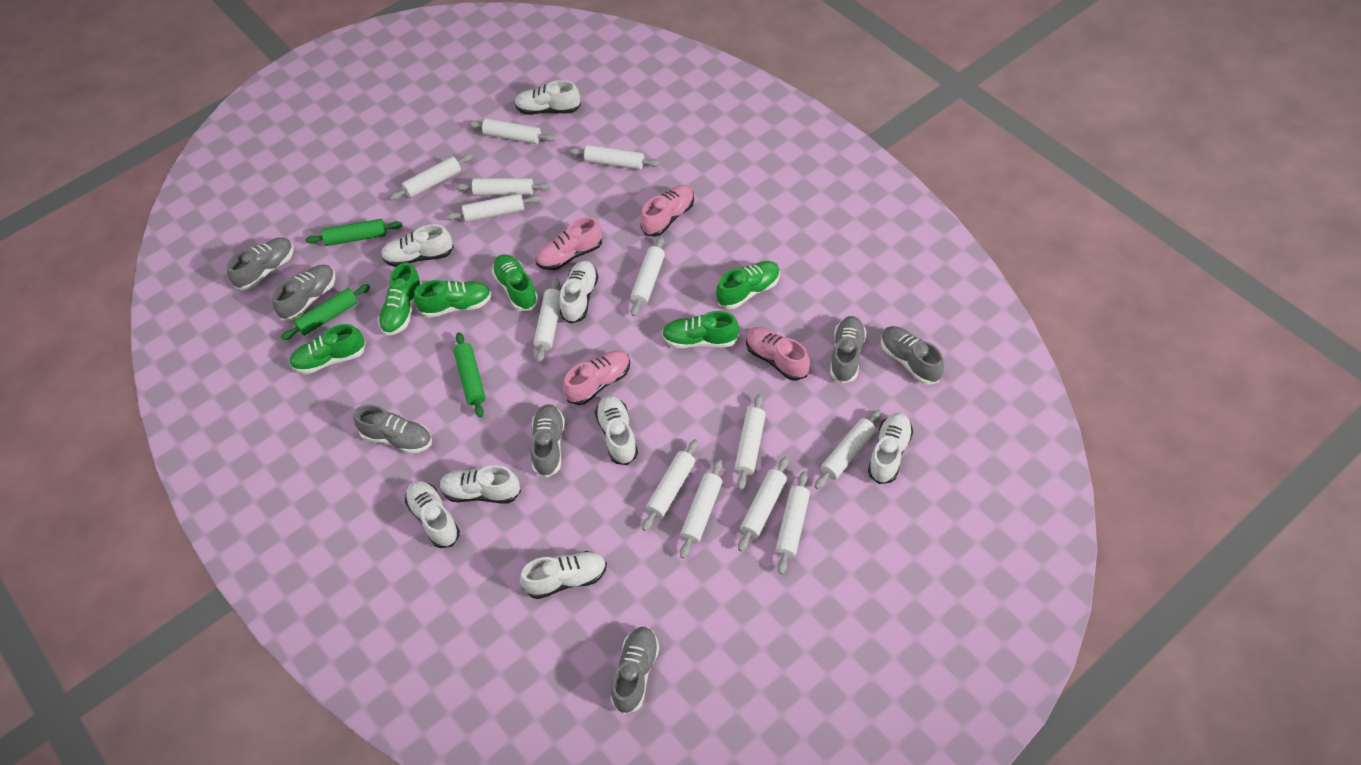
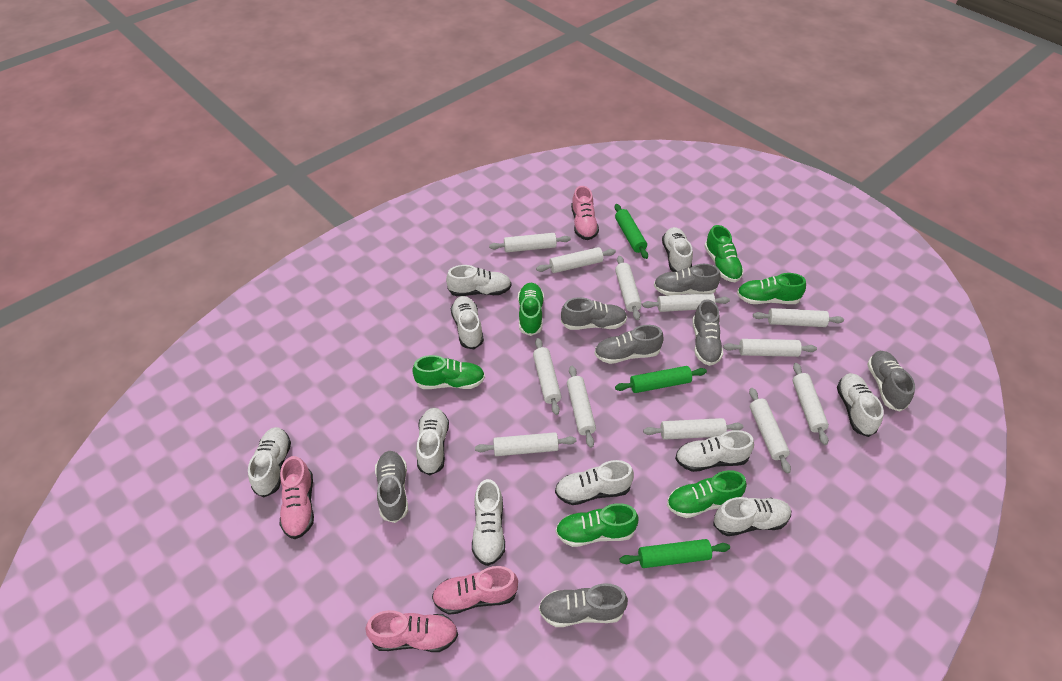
white rolling pin: 13 -> 12
white shoe: 8 -> 10

